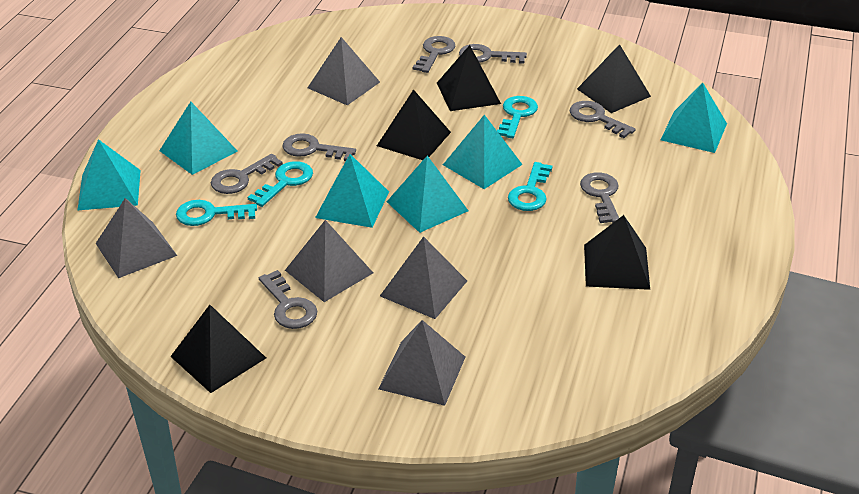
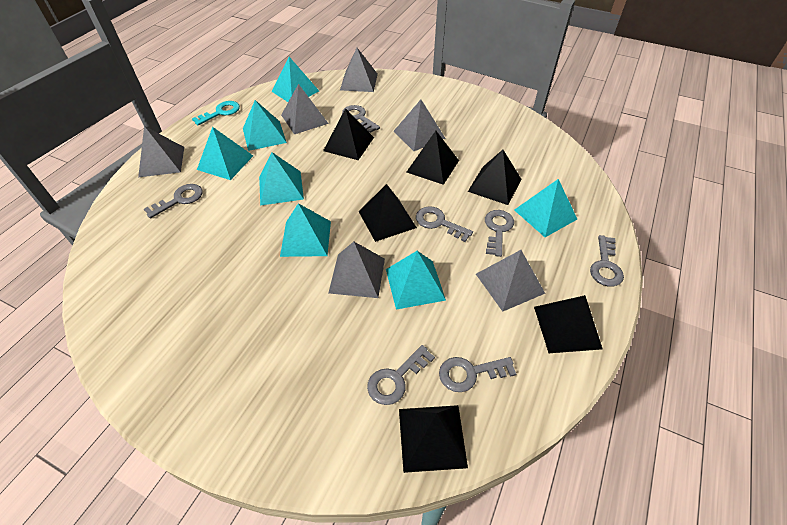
black pyramid: 5 -> 6
grey pyramid: 5 -> 6
turquoise key: 4 -> 1
turquoise pyramid: 6 -> 7

